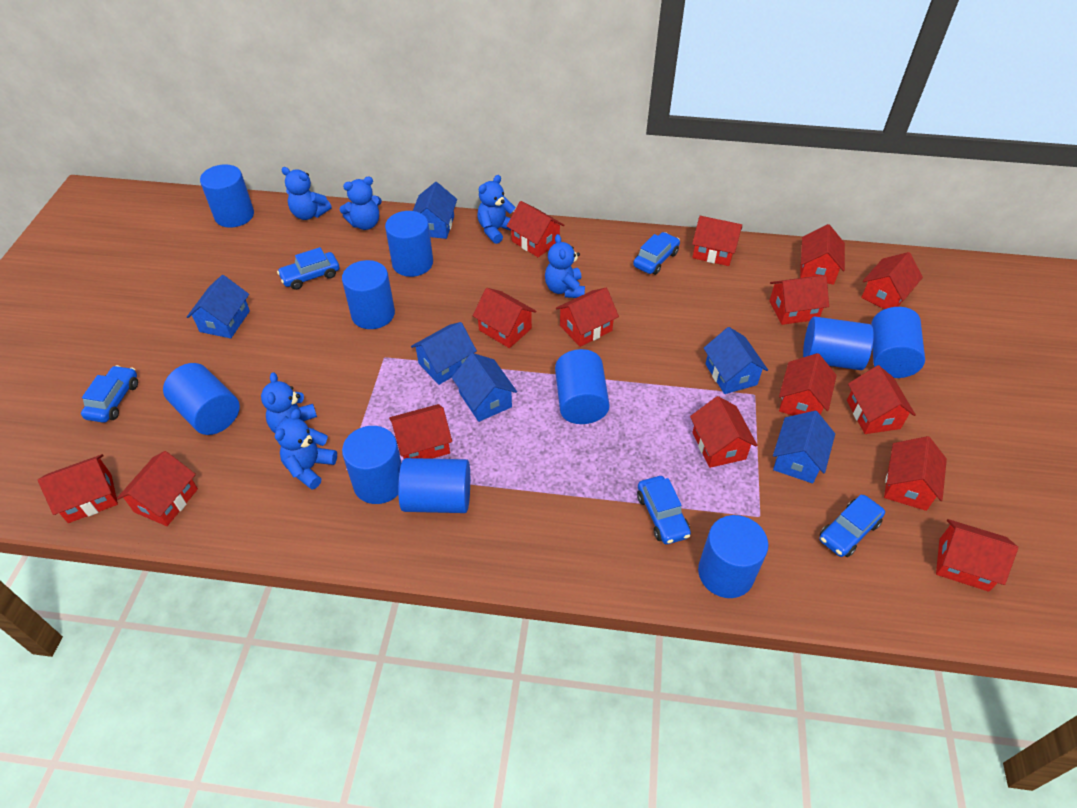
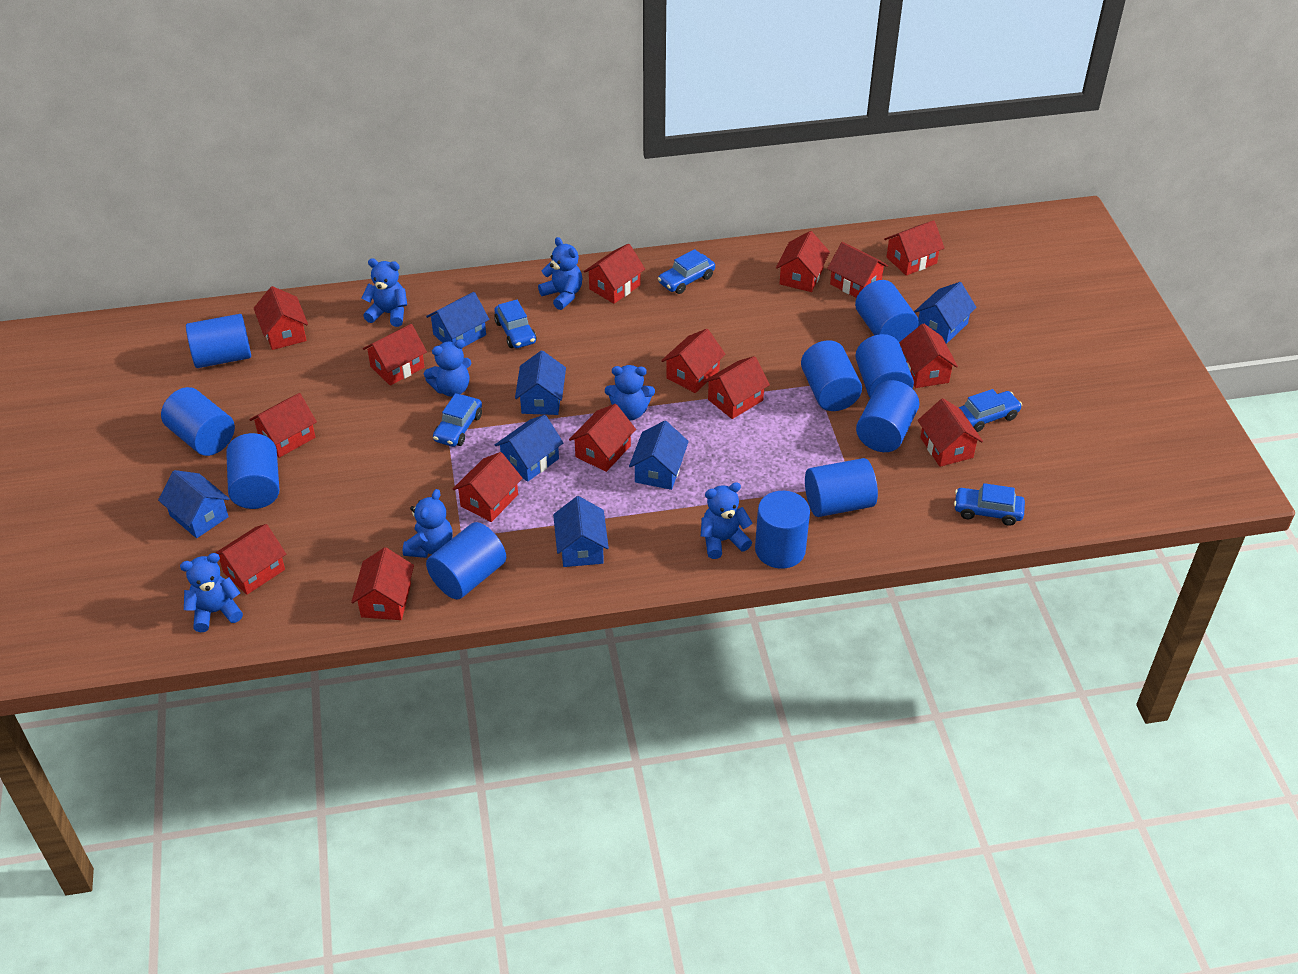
blue house: 6 -> 7
blue teddy bear: 6 -> 7

